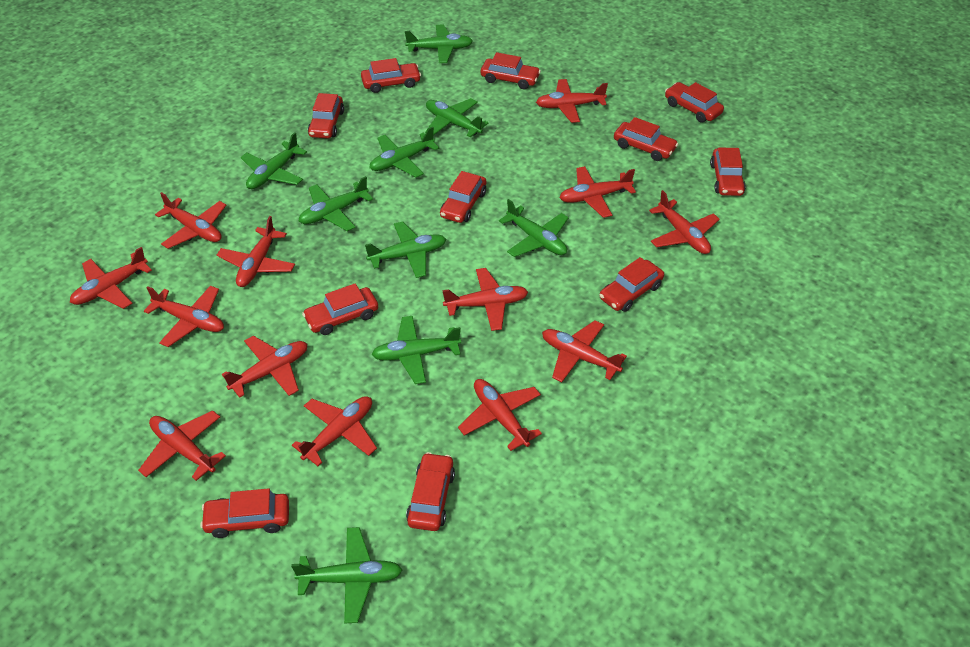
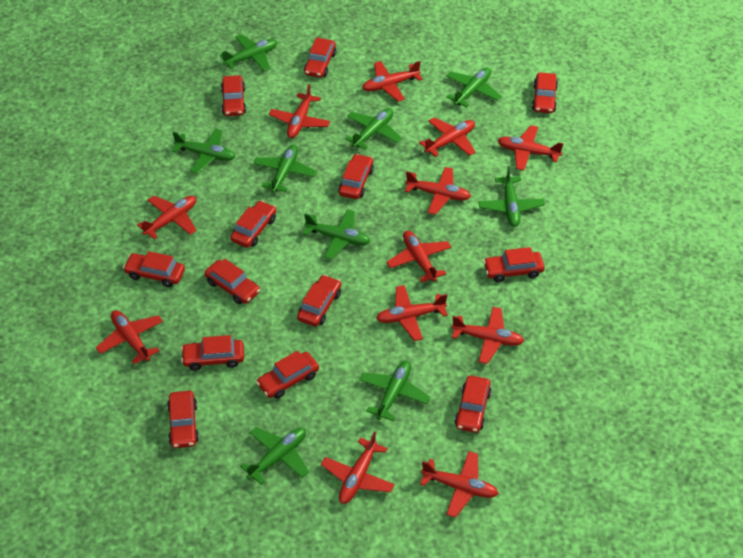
red car: 11 -> 13
red plane: 13 -> 12

